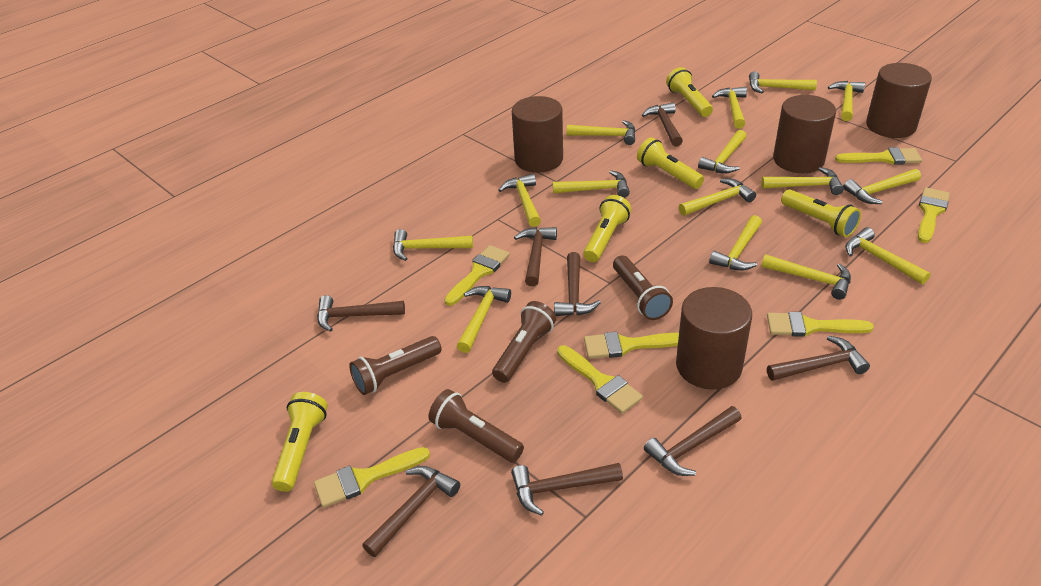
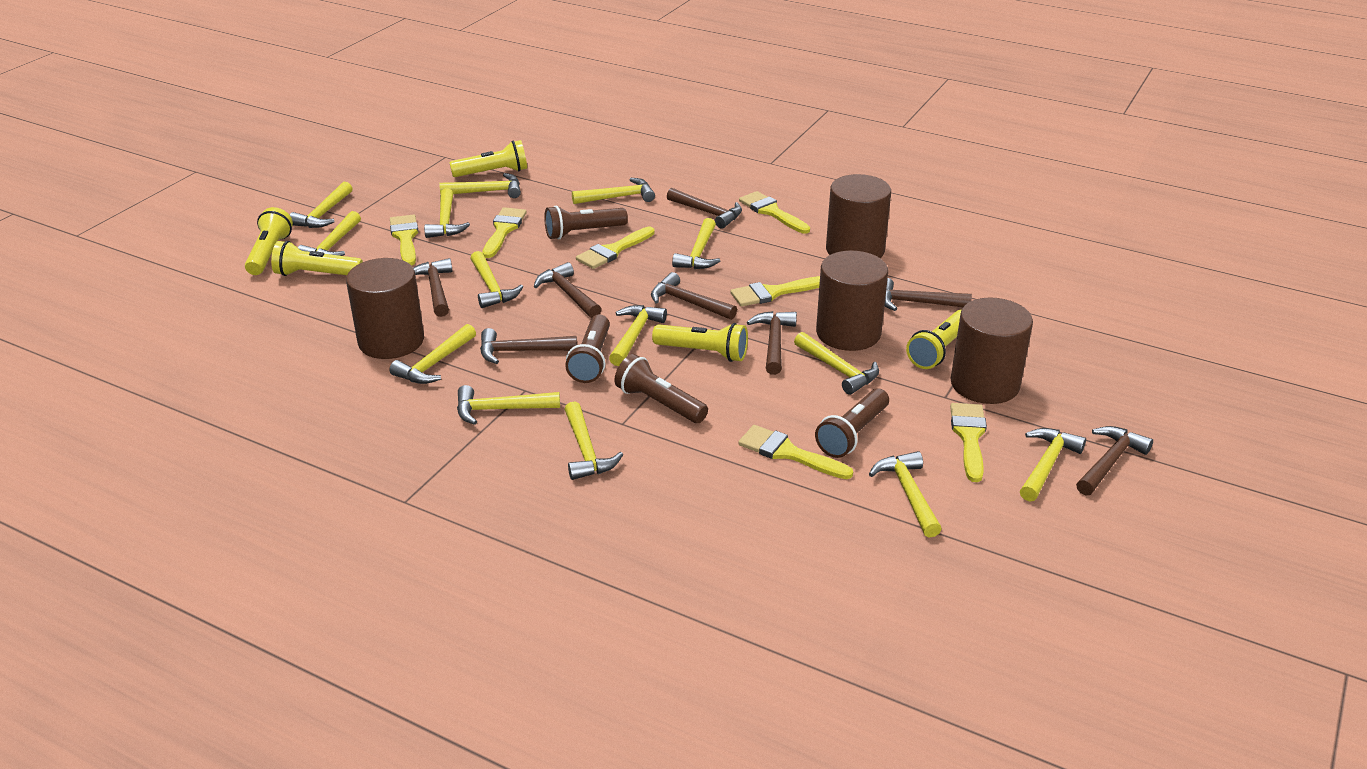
yellow hammer: 15 -> 14

